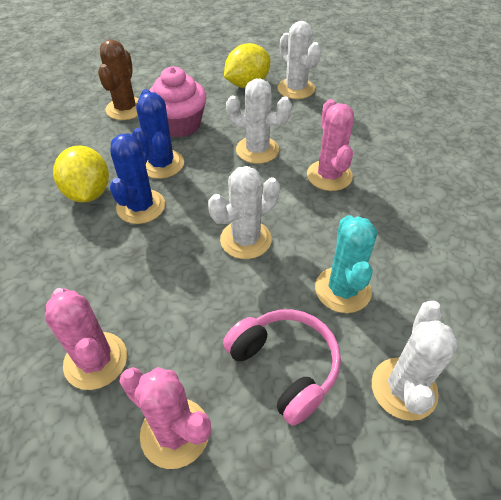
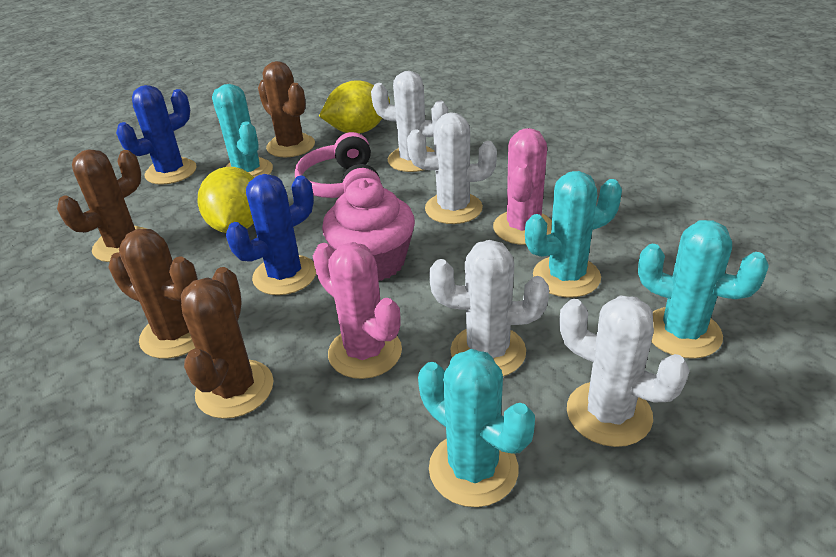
brown cactus: 1 -> 4
pink cactus: 3 -> 2
turquoise cactus: 1 -> 4

